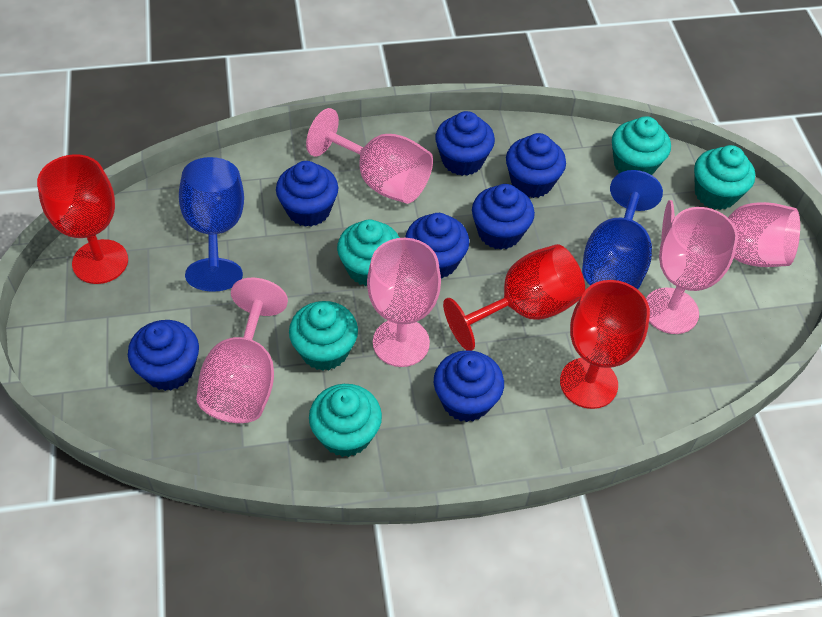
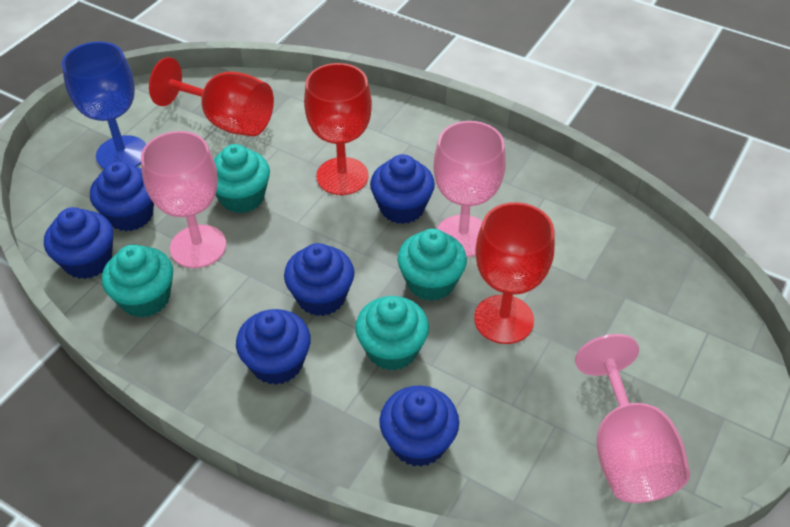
blue cupcake: 7 -> 6
blue goblet: 2 -> 1
pink goblet: 5 -> 3
turquoise cupcake: 5 -> 4

